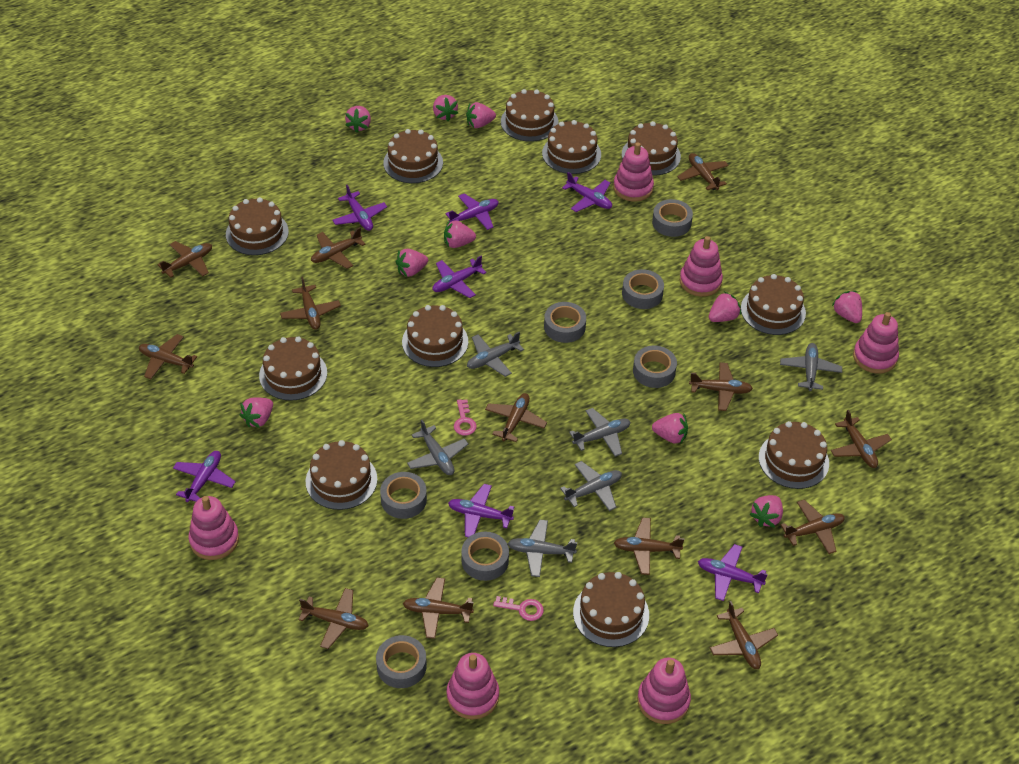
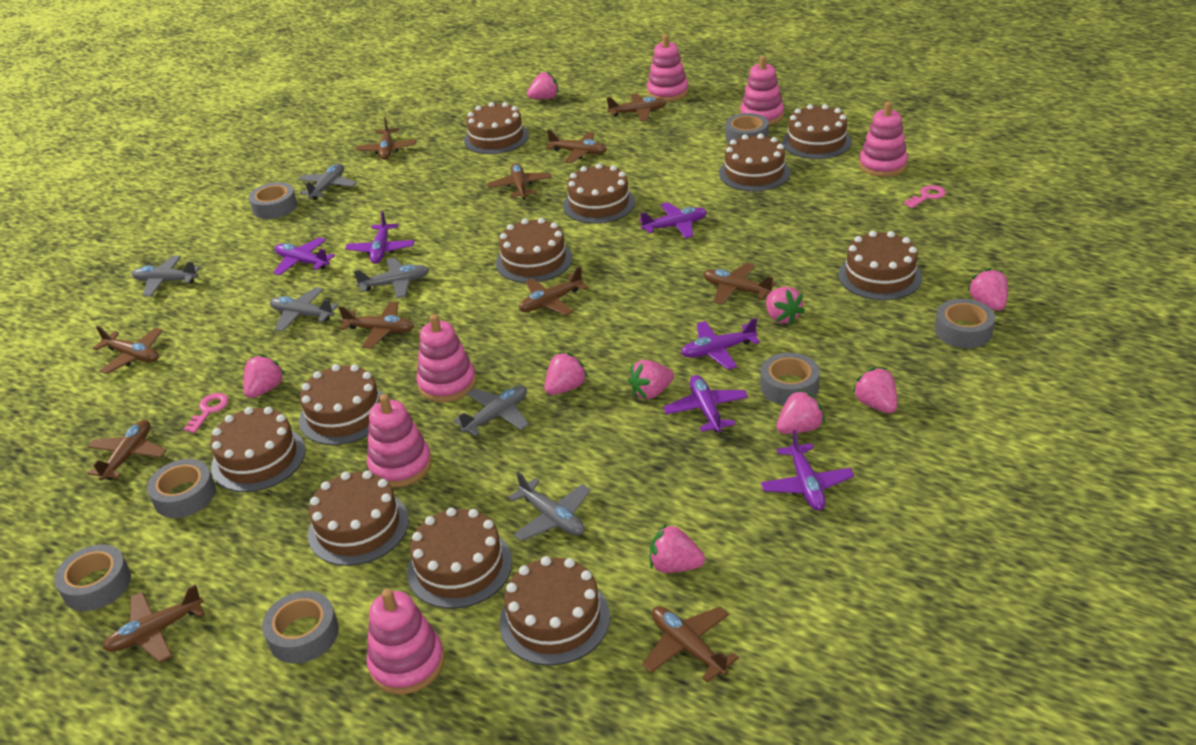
brown plane: 13 -> 11
pink strawberry: 10 -> 9
purple plane: 7 -> 6

